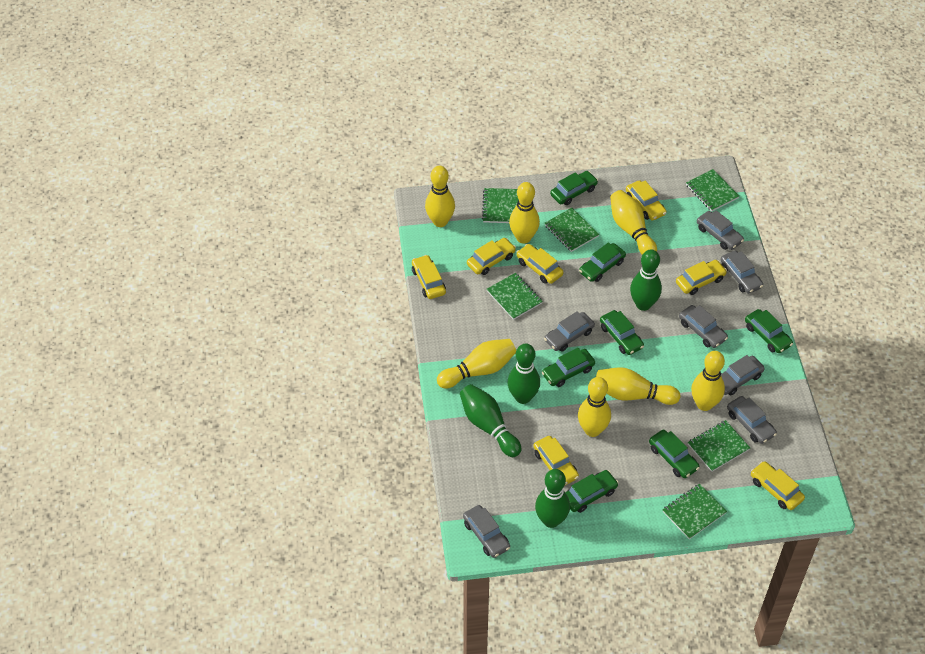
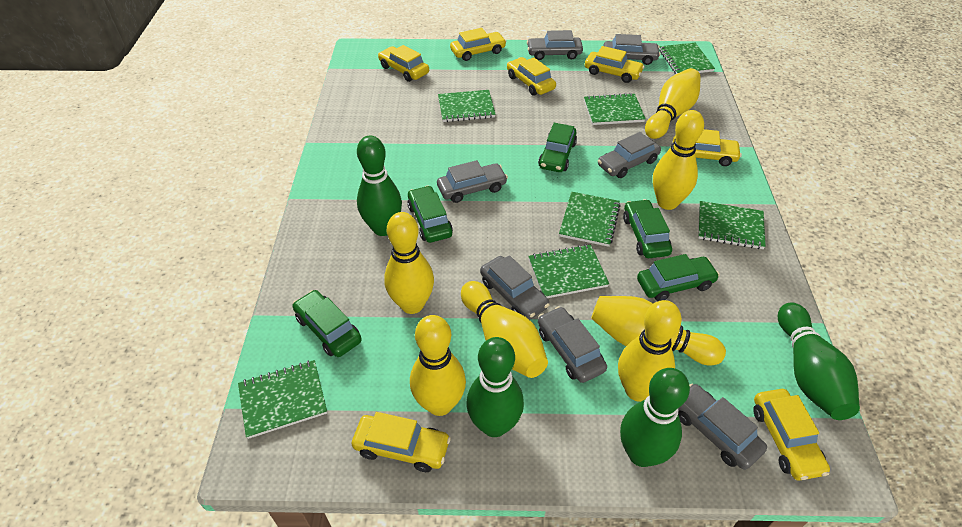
green car: 7 -> 5
green notebook: 6 -> 7

